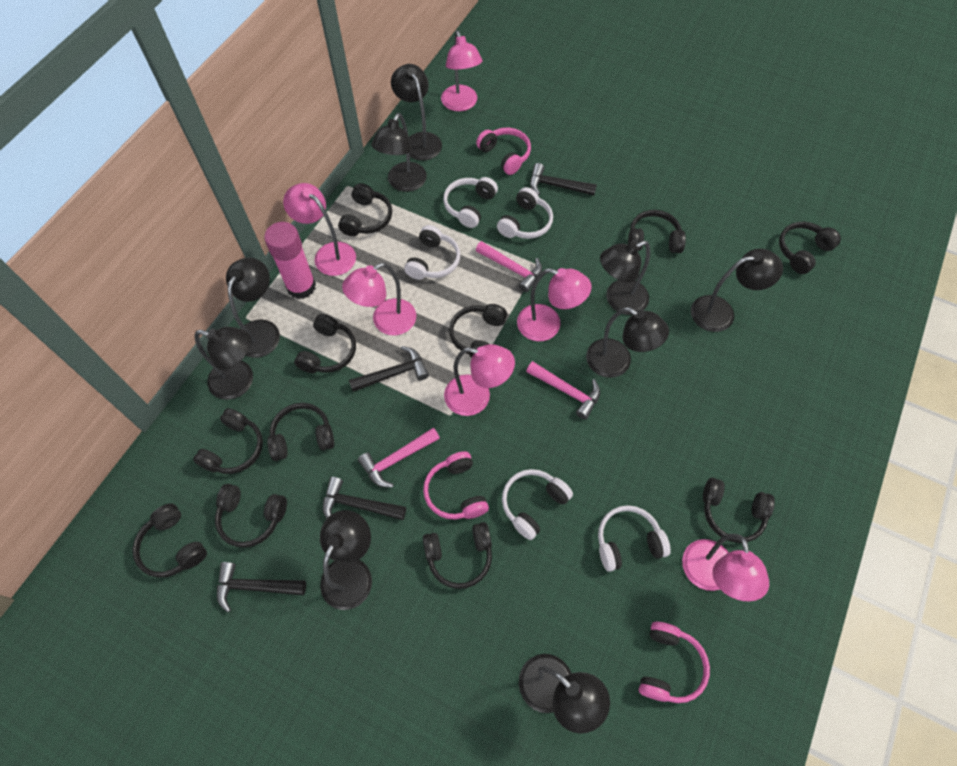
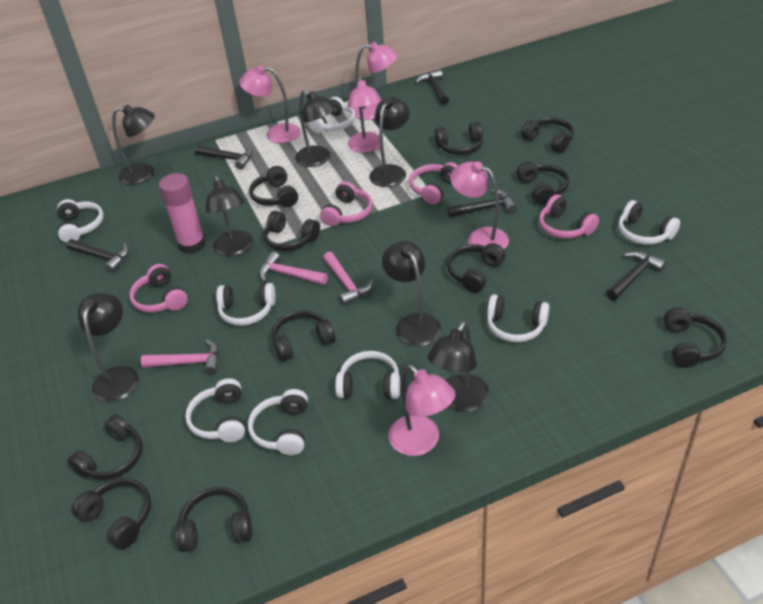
black hammer: 4 -> 5
black lamp: 9 -> 7
pink headphones: 3 -> 4
pink lamp: 6 -> 5
white headphones: 5 -> 8

